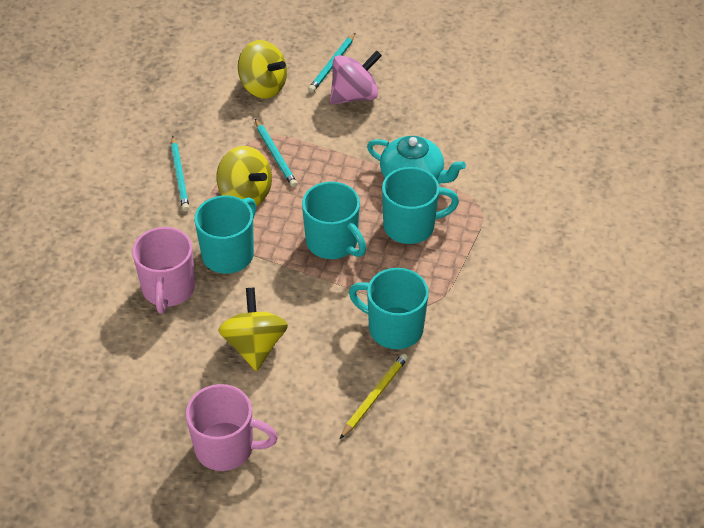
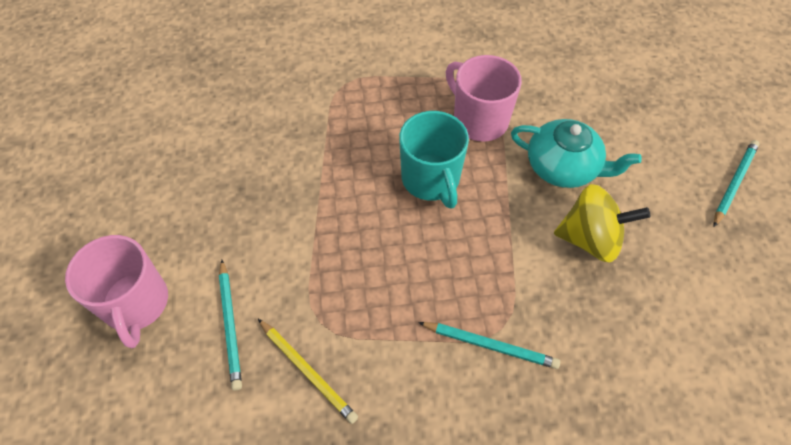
pink spinning top: 1 -> 0
turquoise mug: 4 -> 1
yellow spinning top: 3 -> 1

